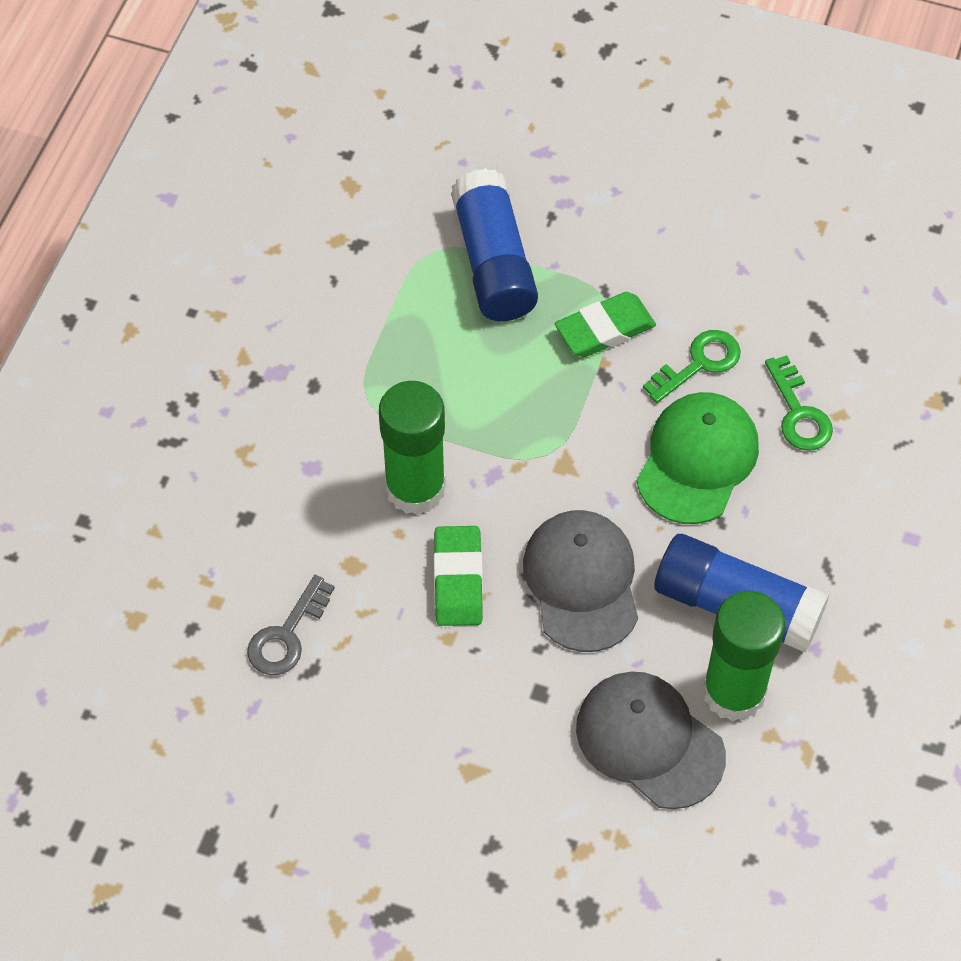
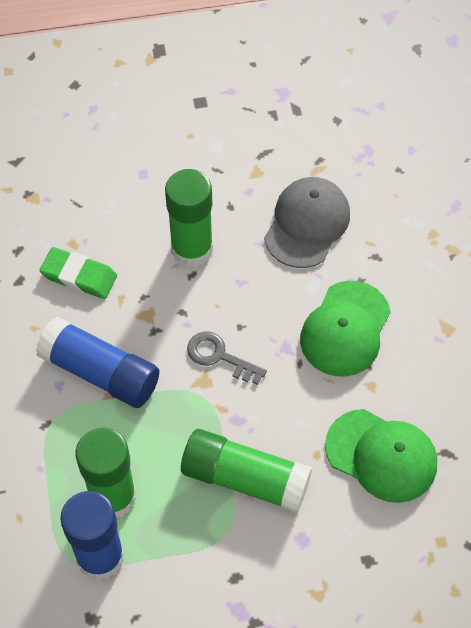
green cap: 1 -> 2
green eraser: 2 -> 1
green glue stick: 2 -> 3
green key: 2 -> 0
grey cap: 2 -> 1

